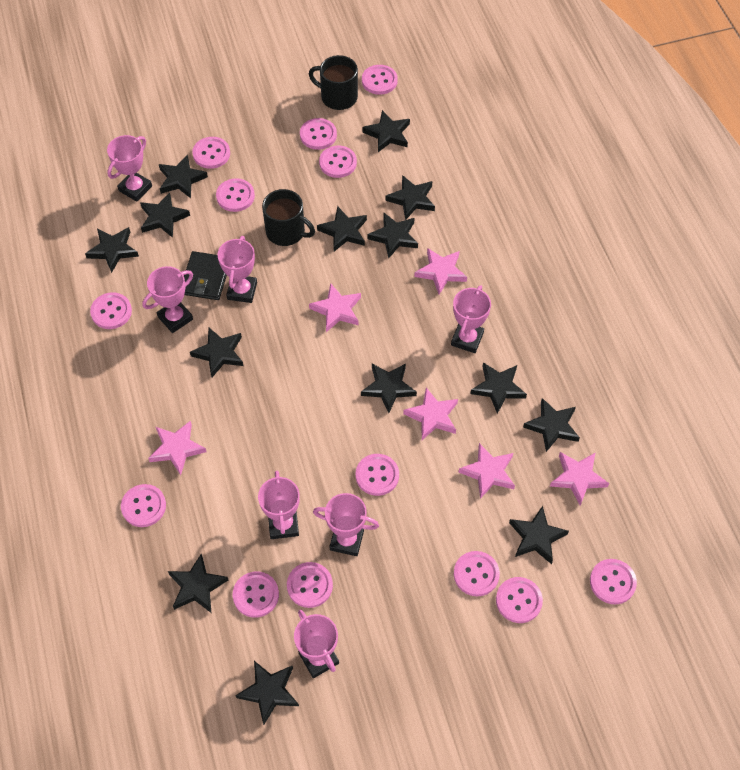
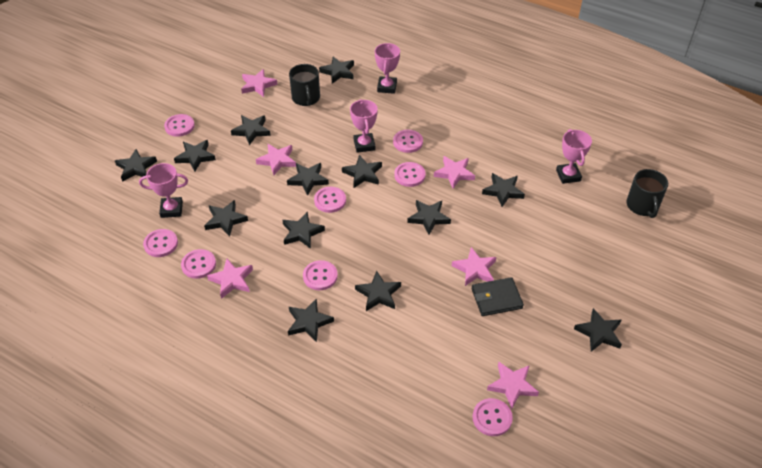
black star: 14 -> 13
pink button: 13 -> 8
pink trophy: 7 -> 4

